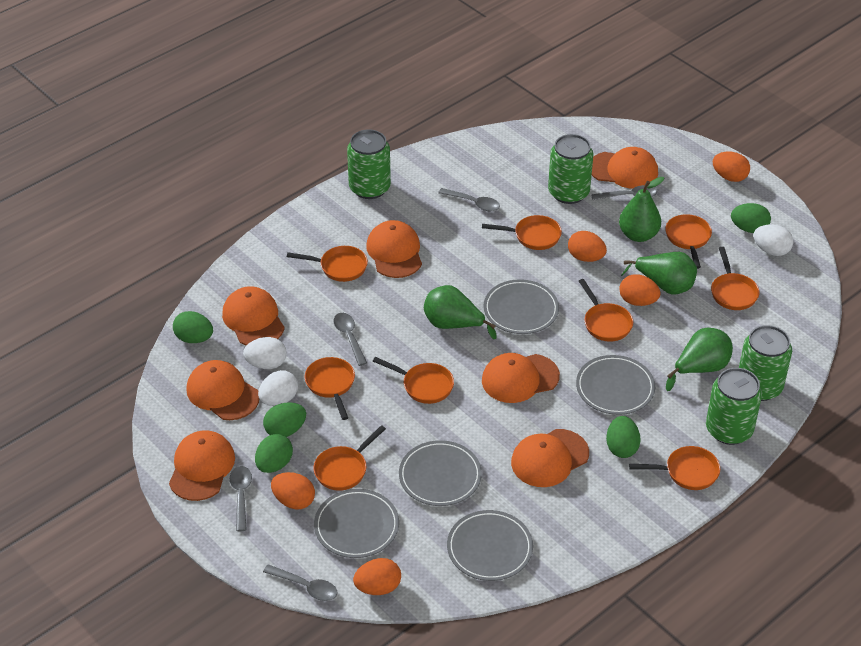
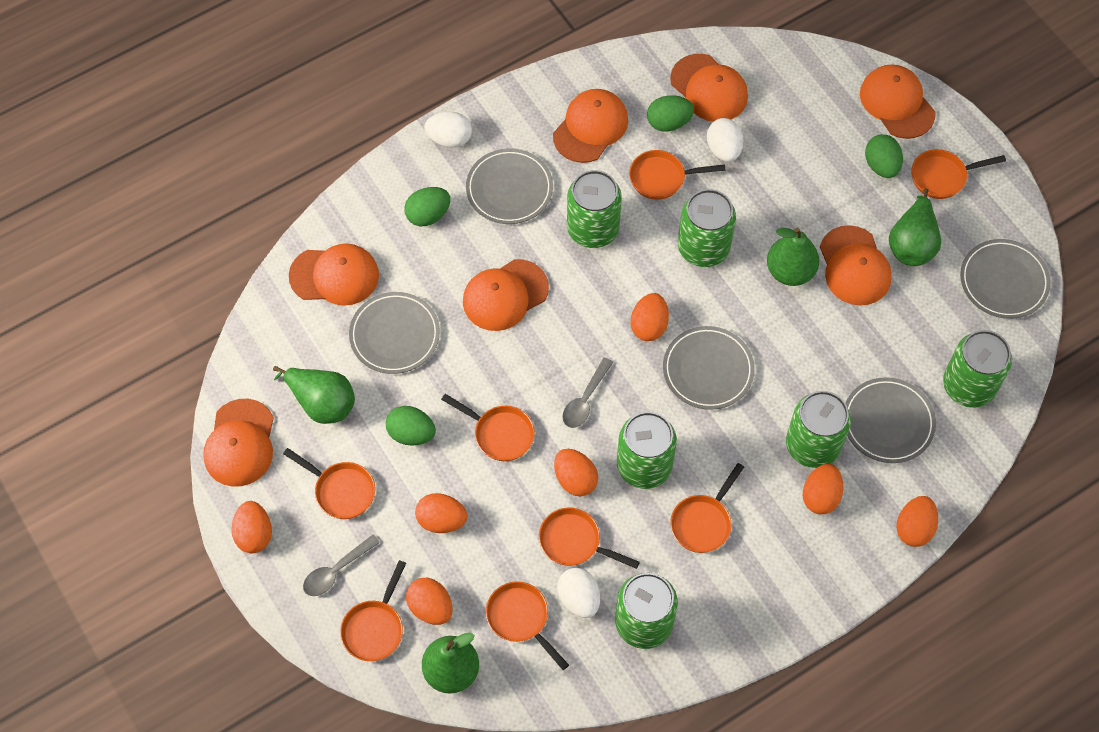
green can: 4 -> 6
green egg: 5 -> 4
grey spoon: 5 -> 2
orange egg: 5 -> 7
orange pan: 9 -> 8

